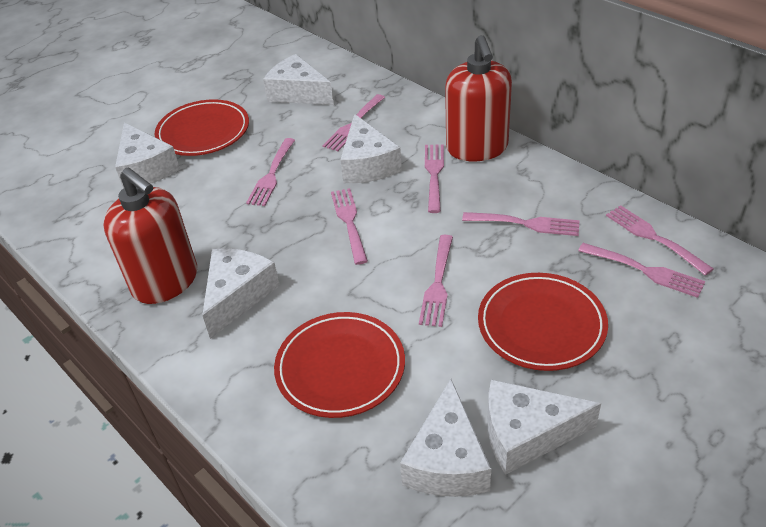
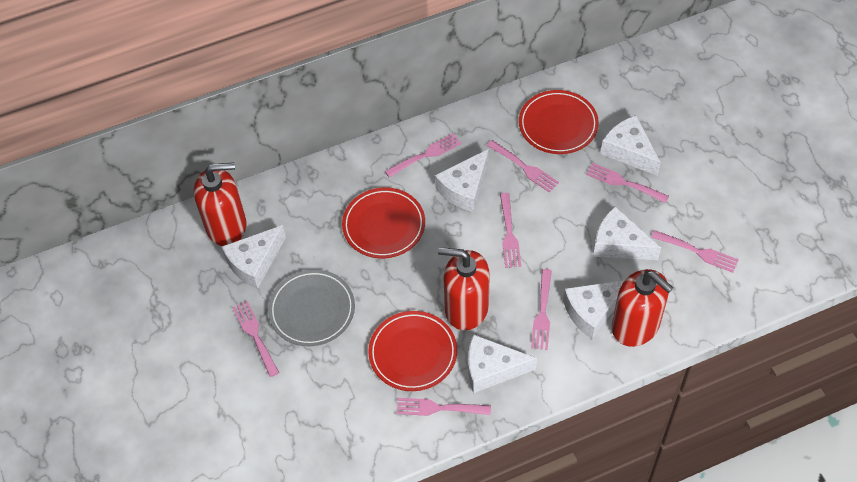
grey plate: 0 -> 1
red soap dispenser: 2 -> 3

